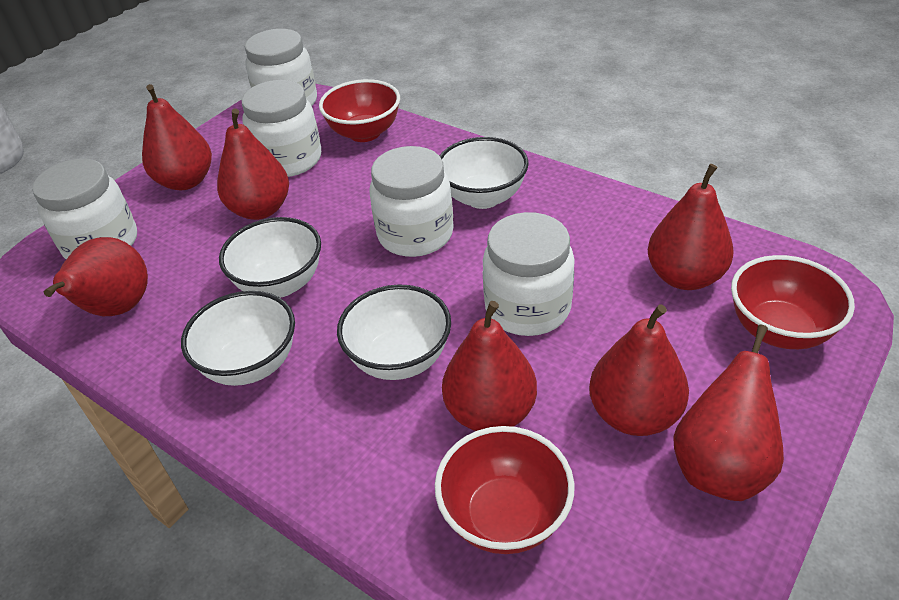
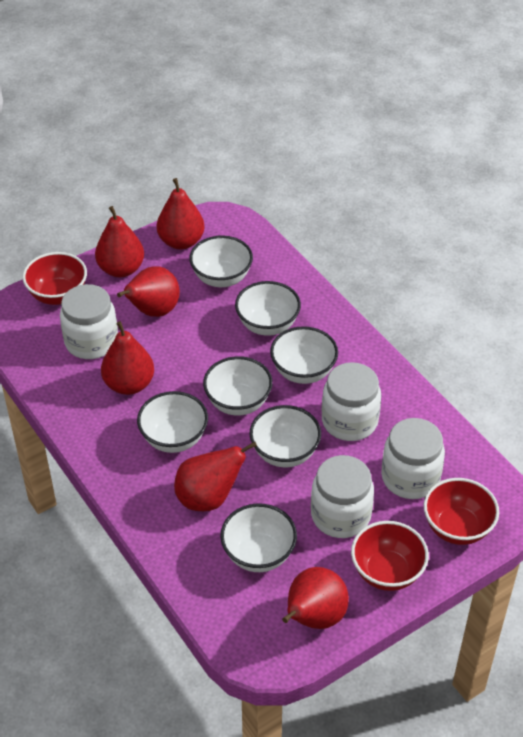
red pear: 7 -> 6
white bowl: 4 -> 7
white jar: 5 -> 4

